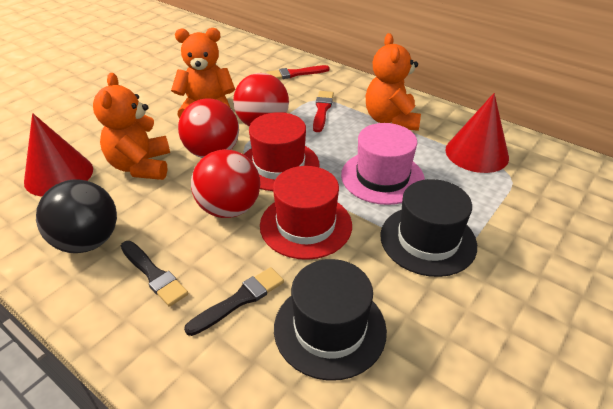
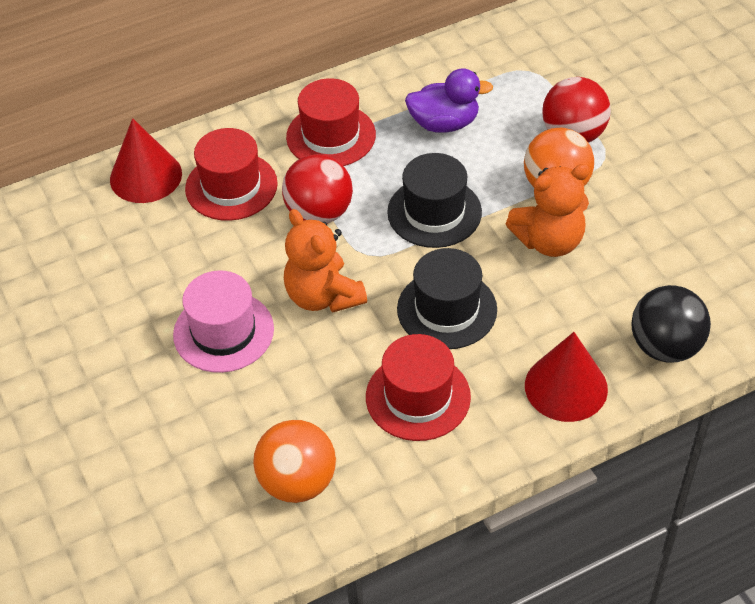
black brush: 2 -> 0
orange ball: 0 -> 2
orange teddy bear: 3 -> 2
purple duck: 0 -> 1
red ball: 3 -> 2
red brush: 2 -> 0
red hat: 2 -> 3

